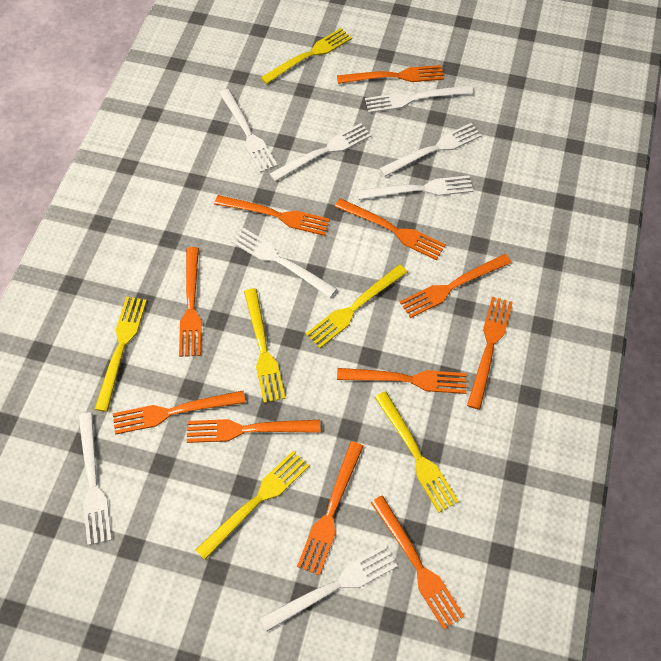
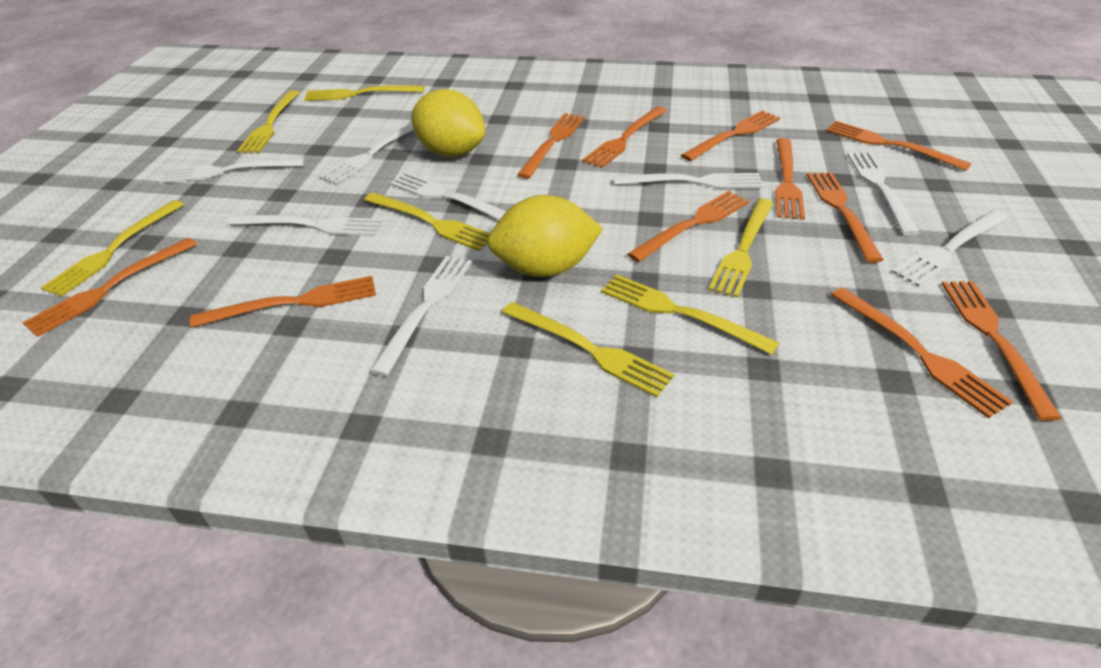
yellow fork: 6 -> 7
yellow lemon: 0 -> 2

